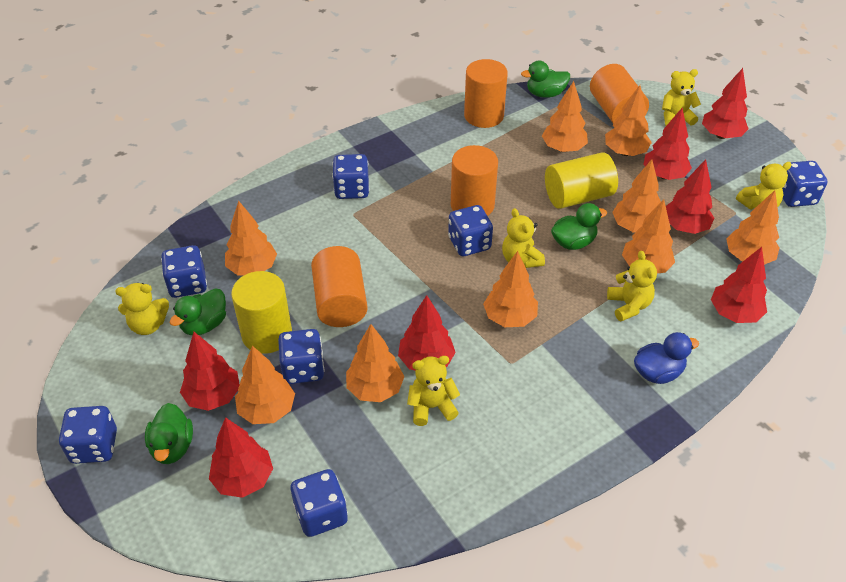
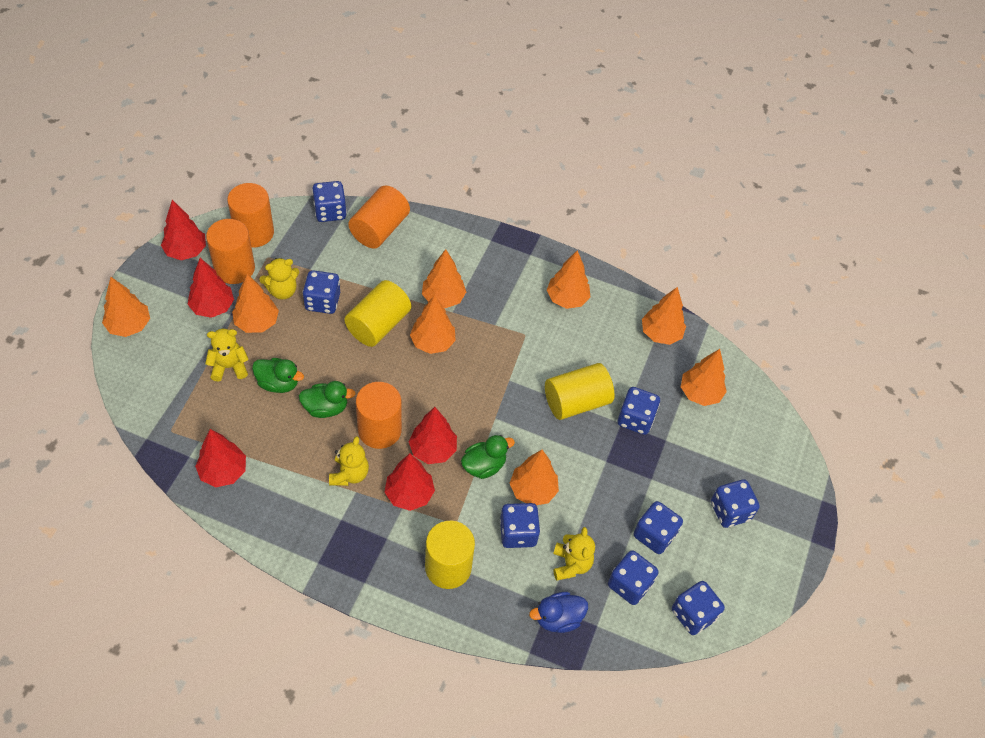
blue dice: 7 -> 8
green duck: 4 -> 3
orange tree: 9 -> 8
red tree: 7 -> 5
yellow cylinder: 2 -> 3
yellow teddy bear: 6 -> 4

